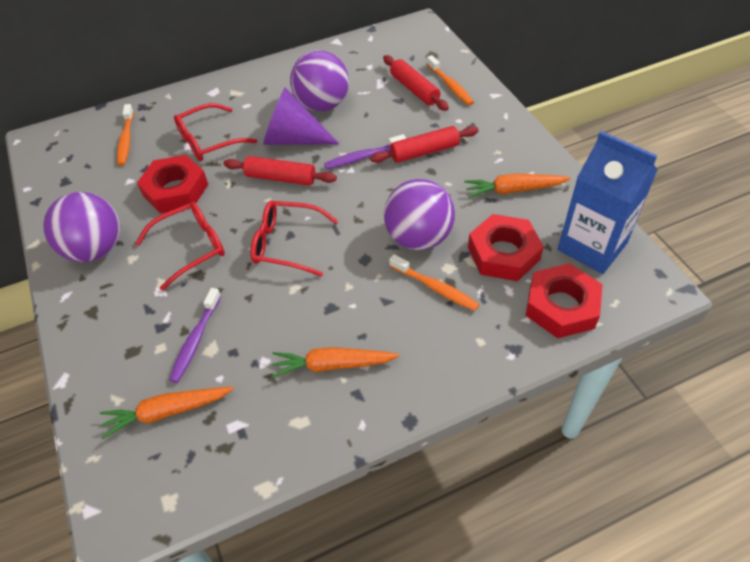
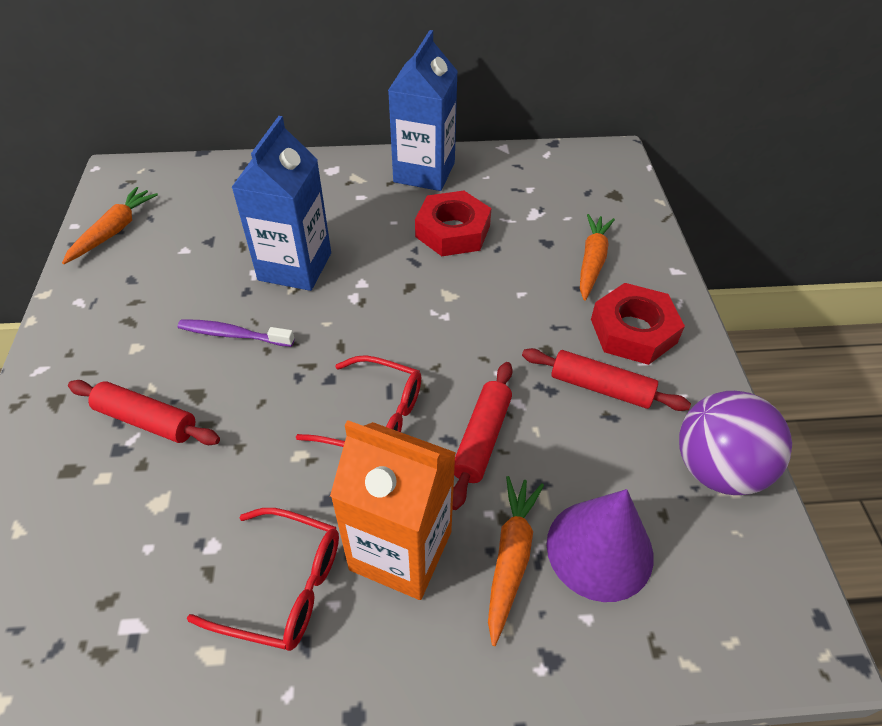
blue carton: 1 -> 2
orange carton: 0 -> 1
orange toothbrush: 3 -> 0
purple ball: 3 -> 1
purple toothbrush: 2 -> 1
red glasses: 3 -> 2
red nut: 3 -> 2

